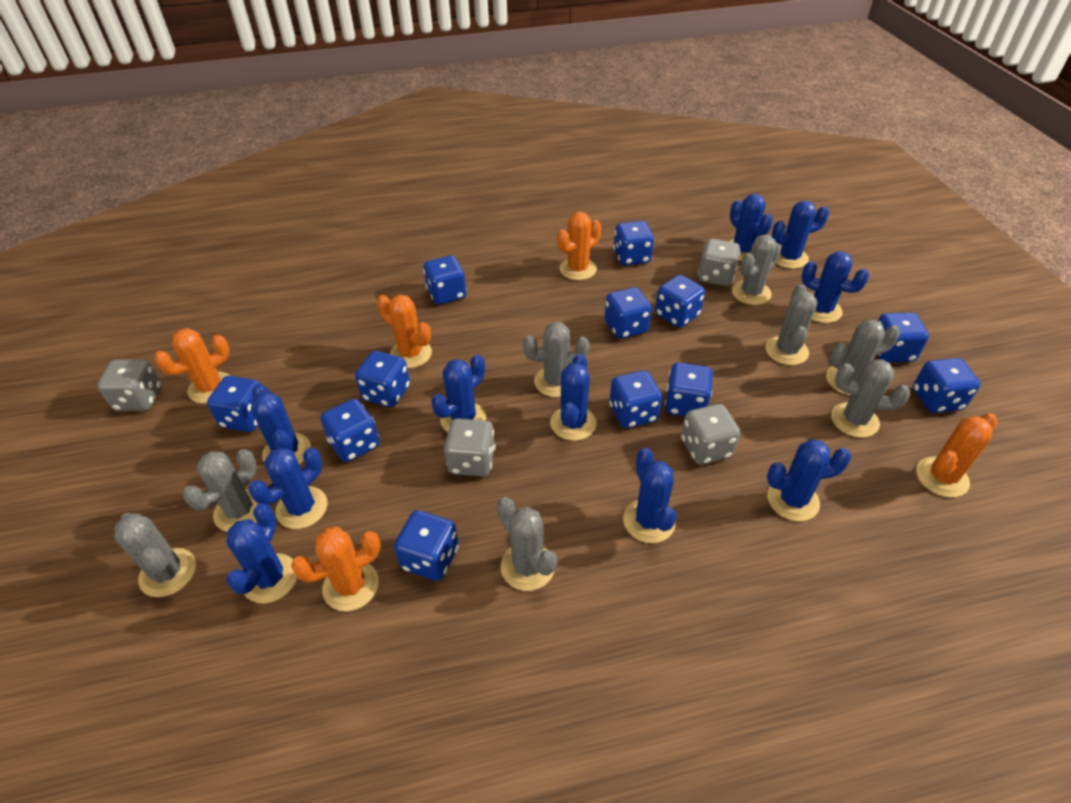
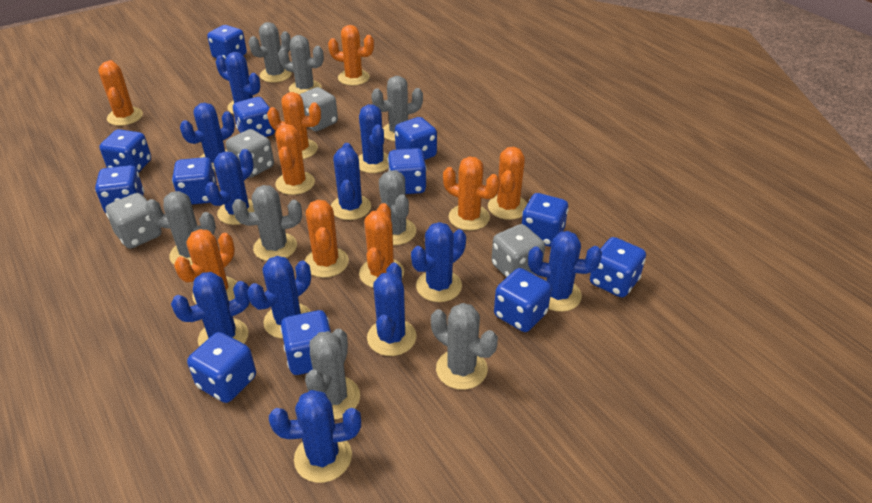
blue cactus: 10 -> 11
orange cactus: 5 -> 9

